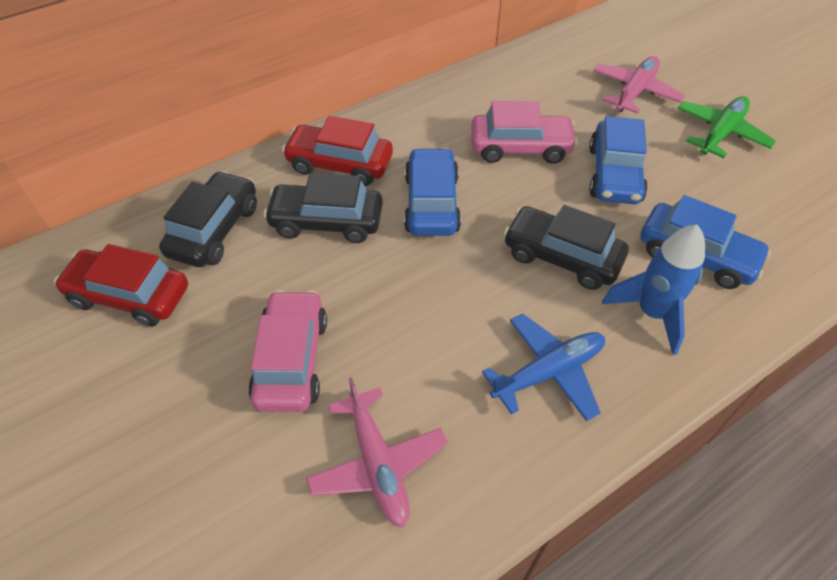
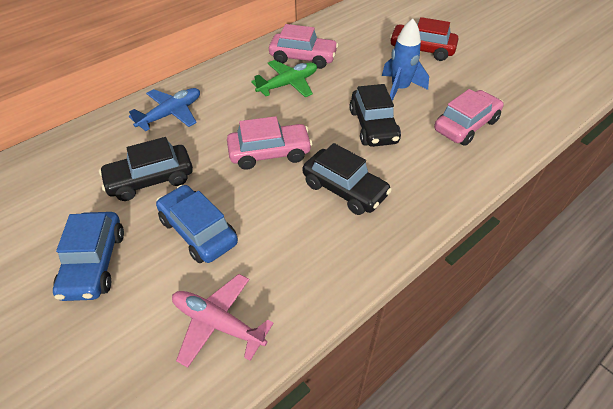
blue car: 3 -> 2
pink car: 2 -> 3
pink plane: 2 -> 1
red car: 2 -> 1

